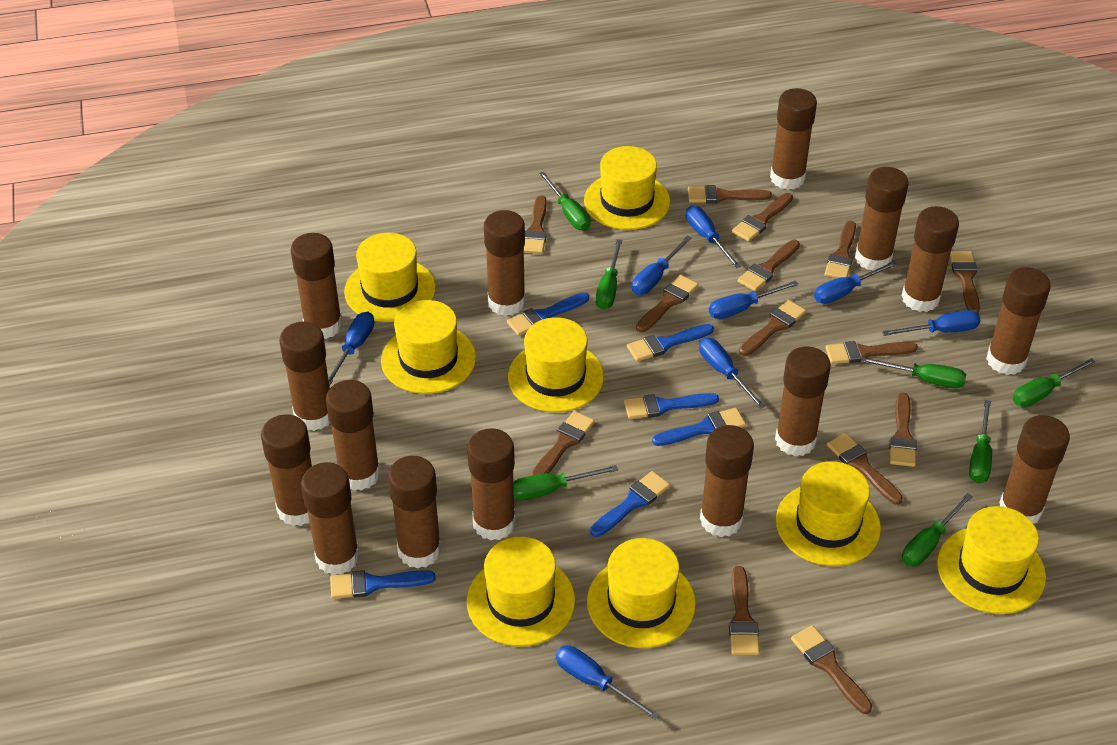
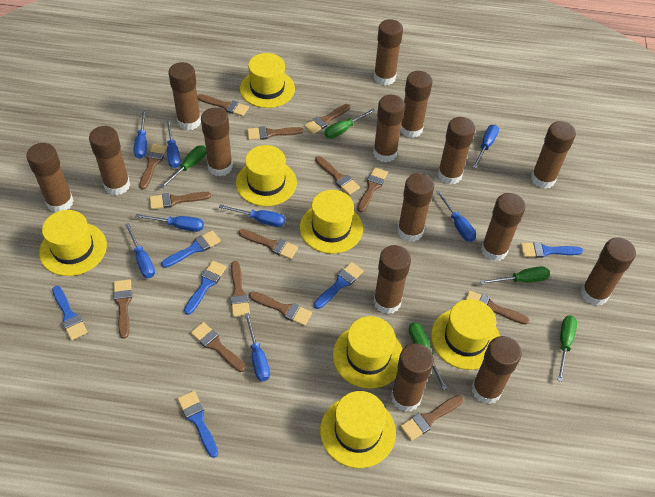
green screwdriver: 7 -> 5
yellow hat: 8 -> 7

